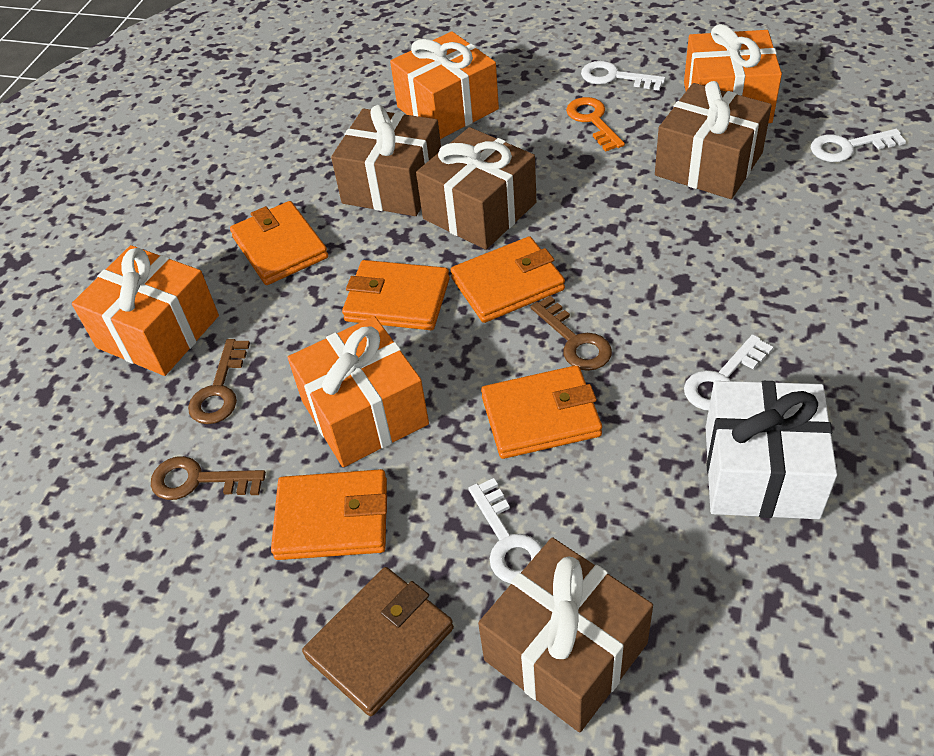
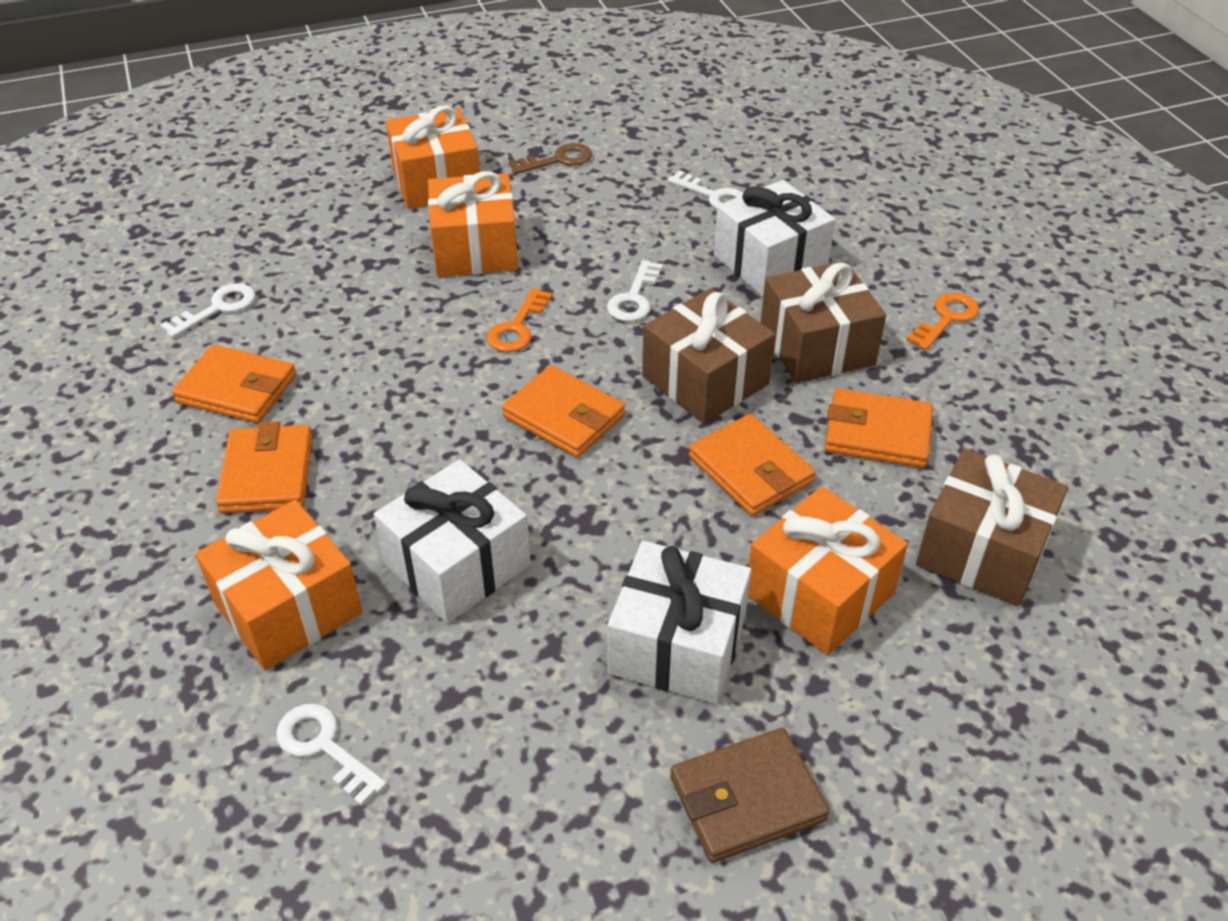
brown gift: 4 -> 3
brown key: 3 -> 1
orange key: 1 -> 2
white gift: 1 -> 3

